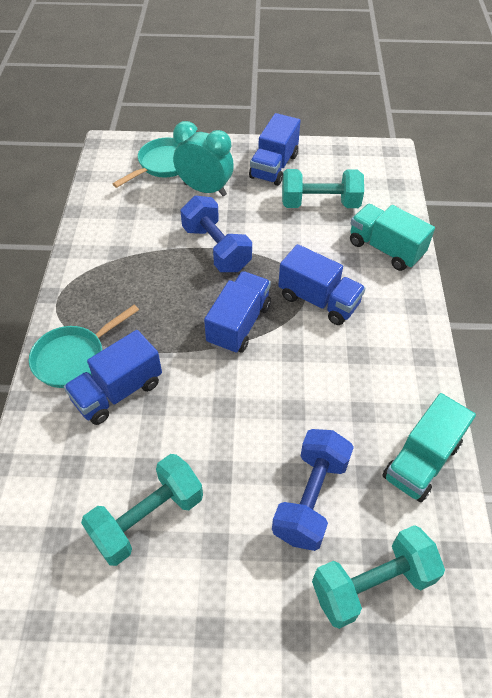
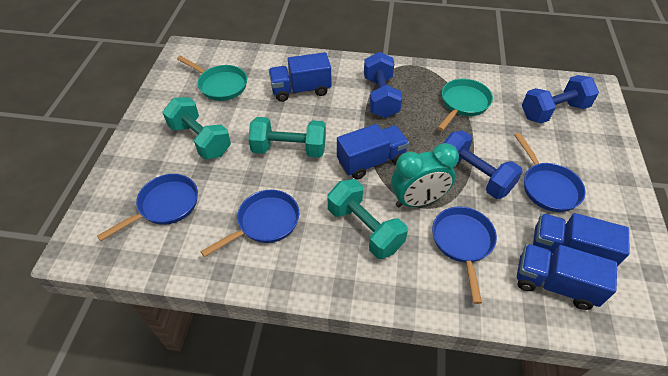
blue dumbbell: 2 -> 3
blue pan: 0 -> 4
turquoise truck: 2 -> 0

